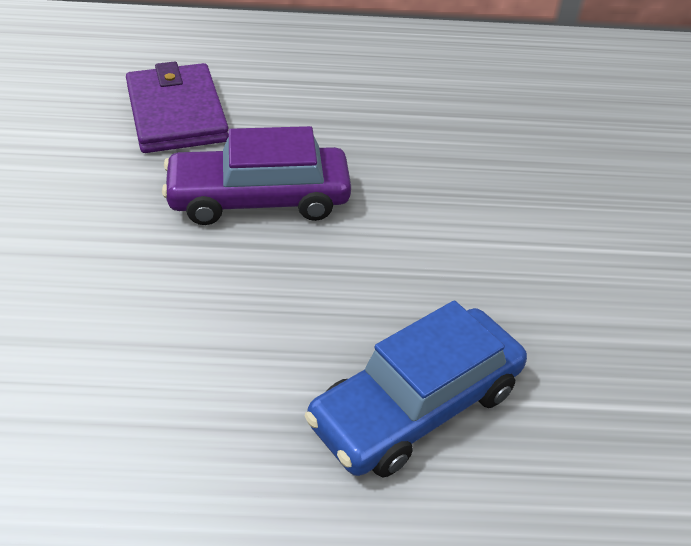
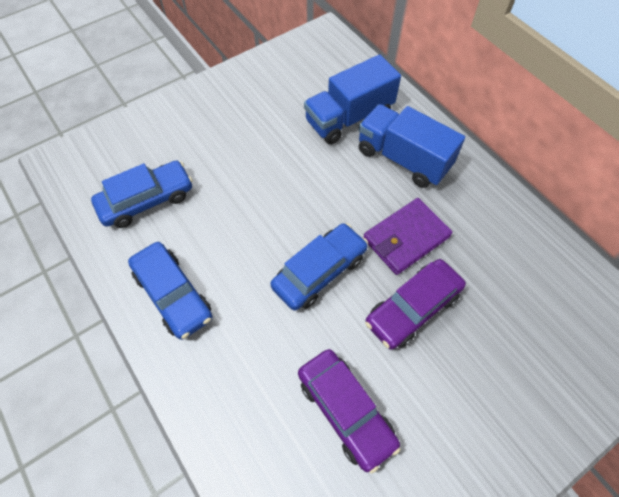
blue car: 1 -> 3
blue truck: 0 -> 2
purple car: 1 -> 2

